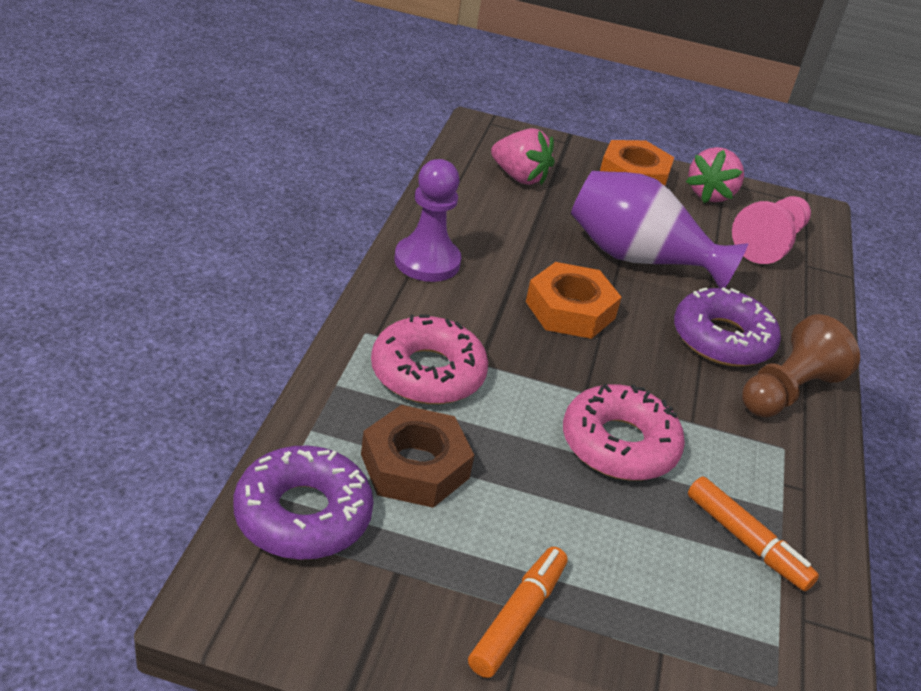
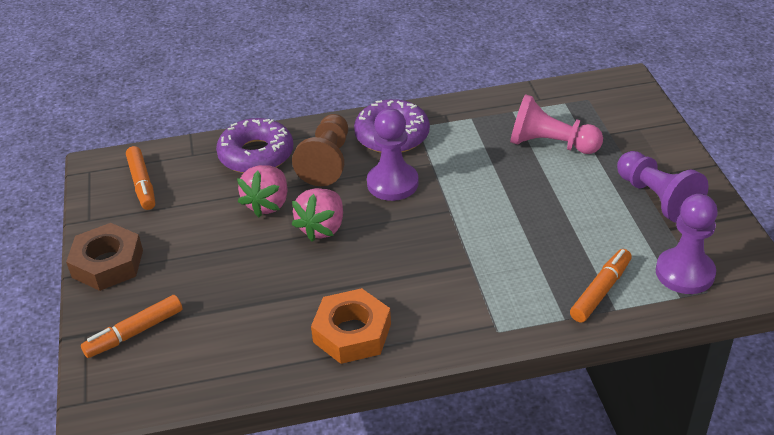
orange marker: 2 -> 3
orange nut: 2 -> 1
pink donut: 2 -> 0
purple pawn: 1 -> 3
purple vase: 1 -> 0

